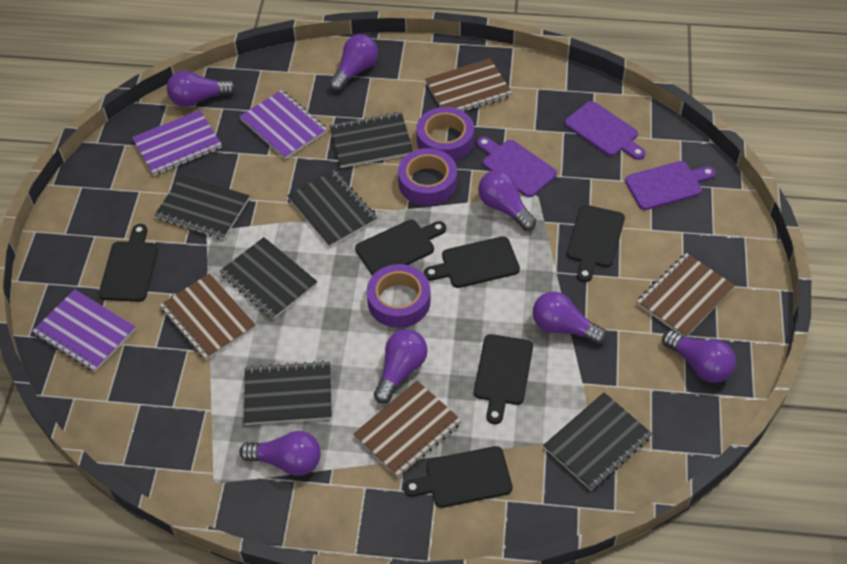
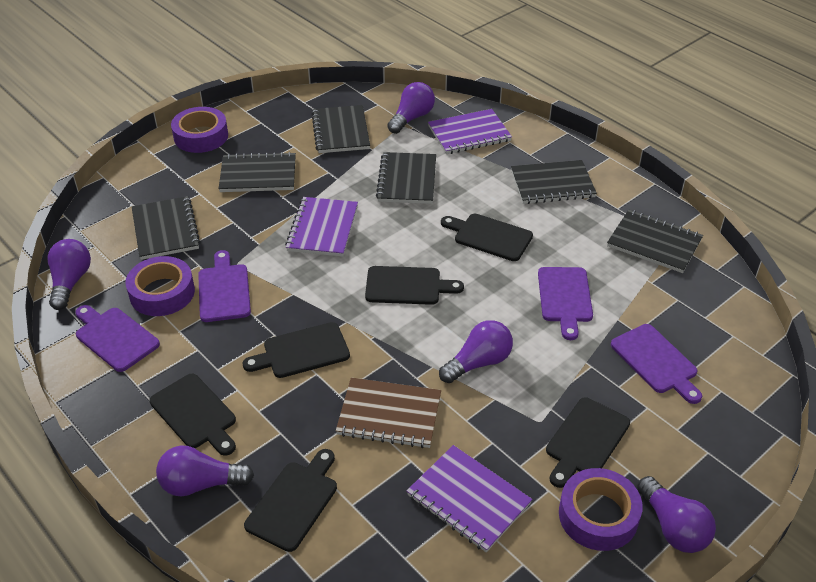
brown notebook: 4 -> 1
purple cutting board: 3 -> 4
purple light bulb: 7 -> 5

